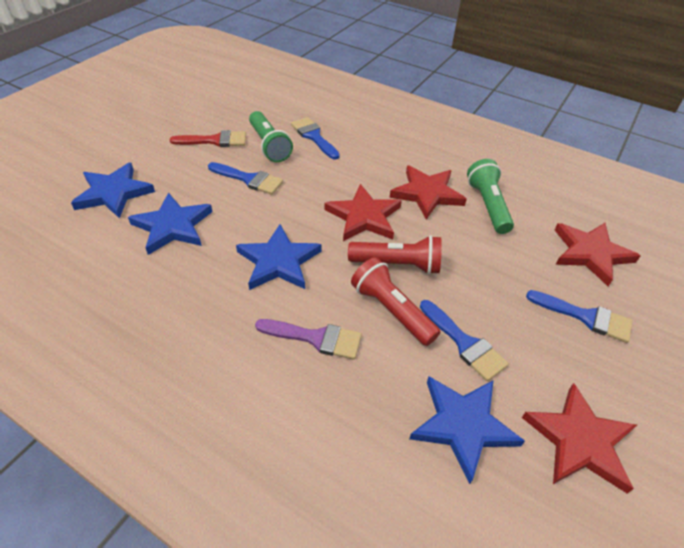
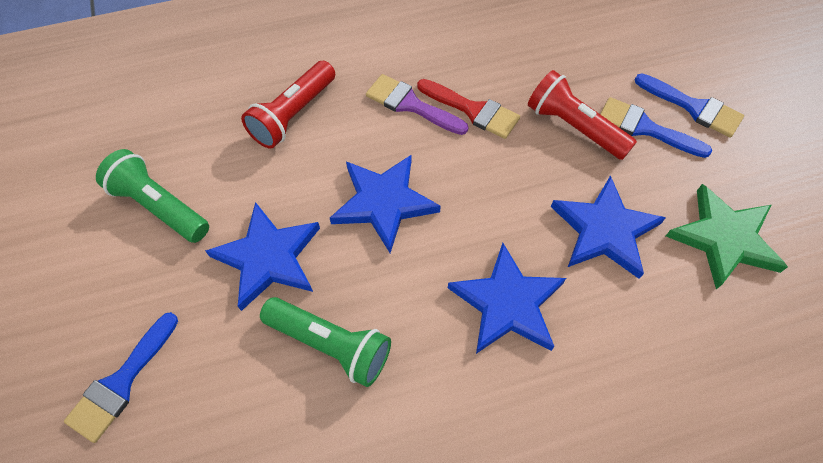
blue brush: 4 -> 3
green star: 0 -> 1
red star: 4 -> 0

